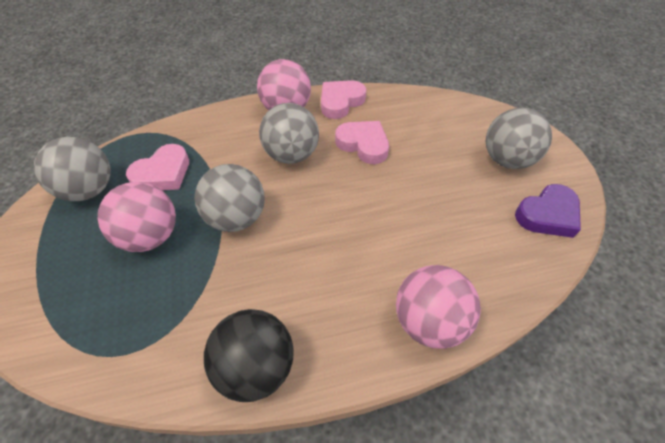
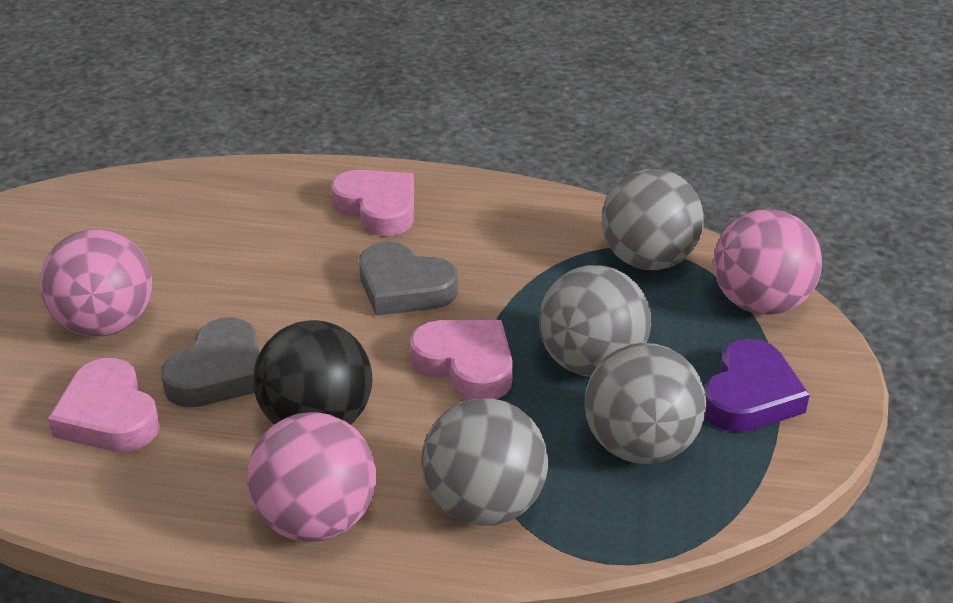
grey heart: 0 -> 2

